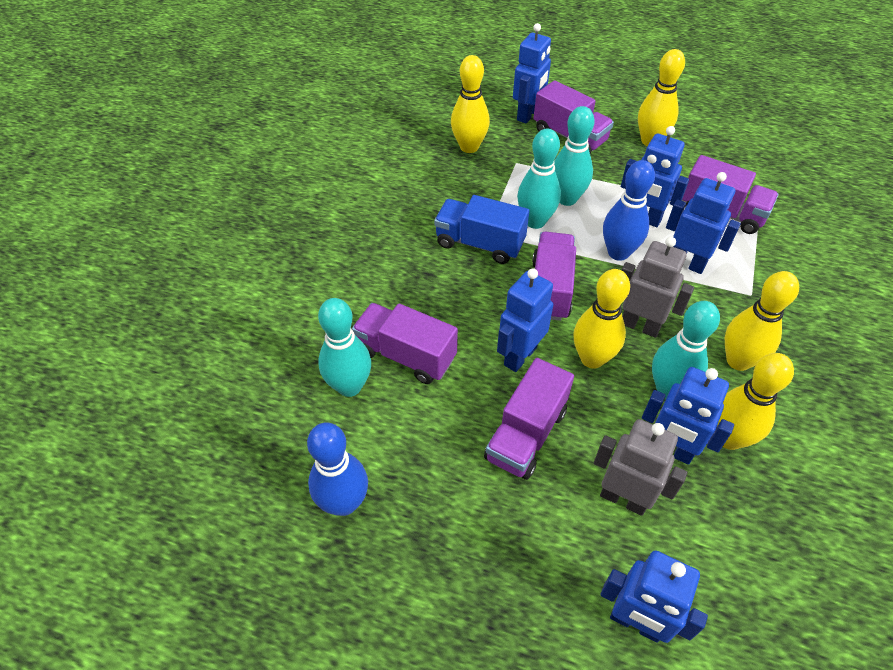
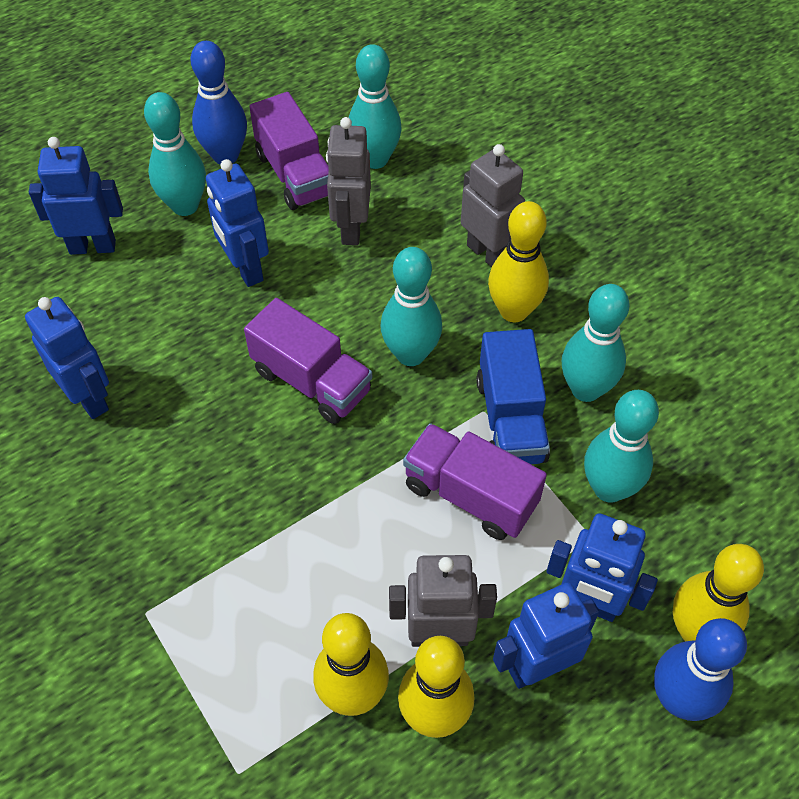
blue robot: 6 -> 5
grey robot: 2 -> 3
purple truck: 5 -> 3
turquoise bowling pin: 4 -> 5
yellow bowling pin: 5 -> 4

